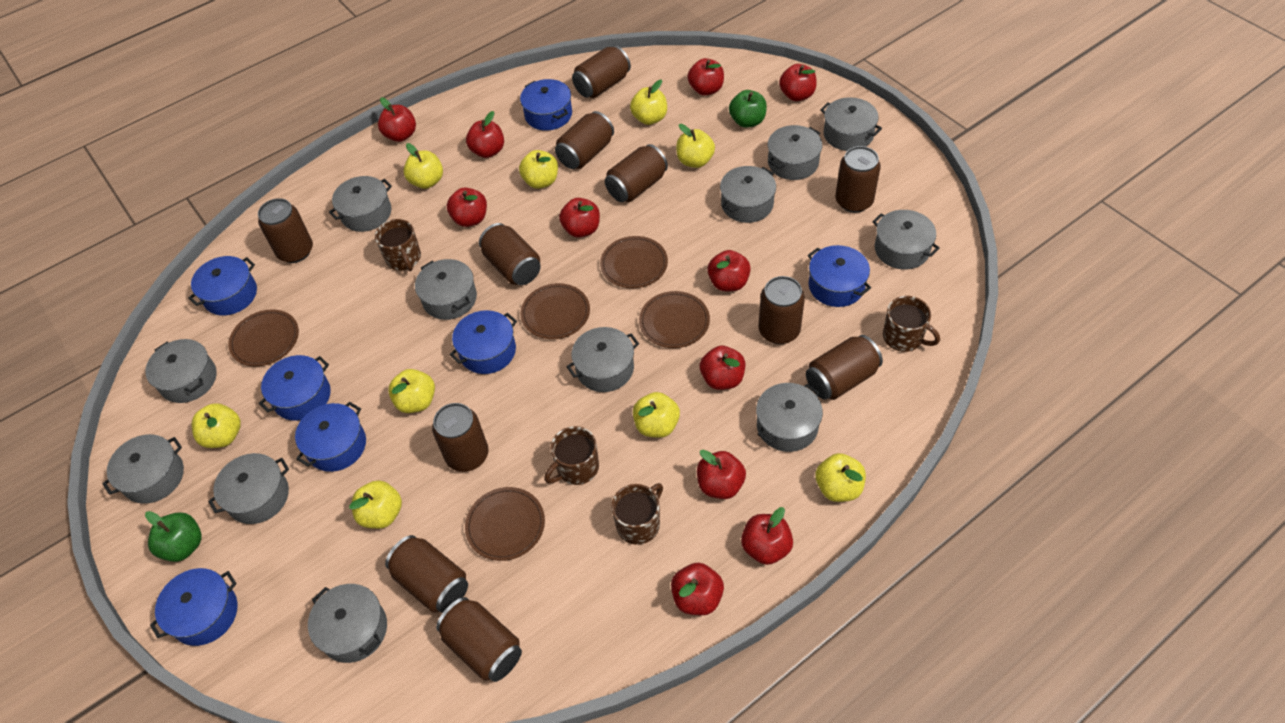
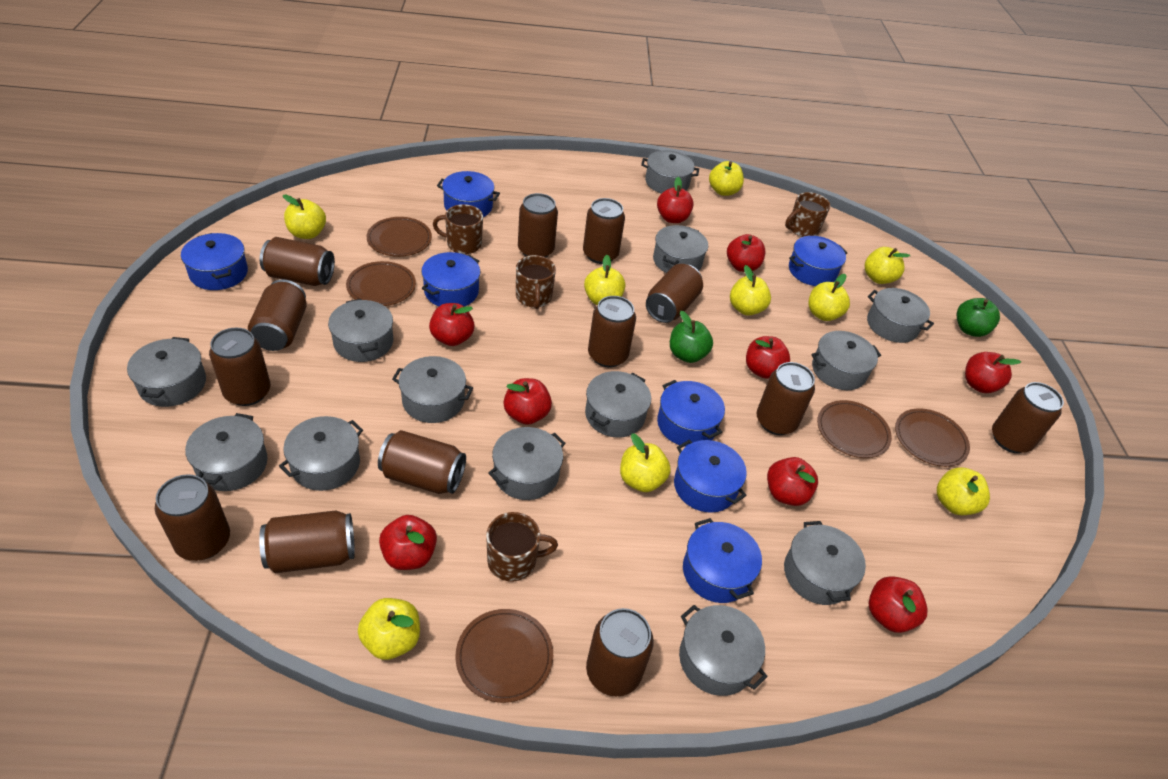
brown can: 11 -> 13
grey pot: 12 -> 13
red apple: 11 -> 9

